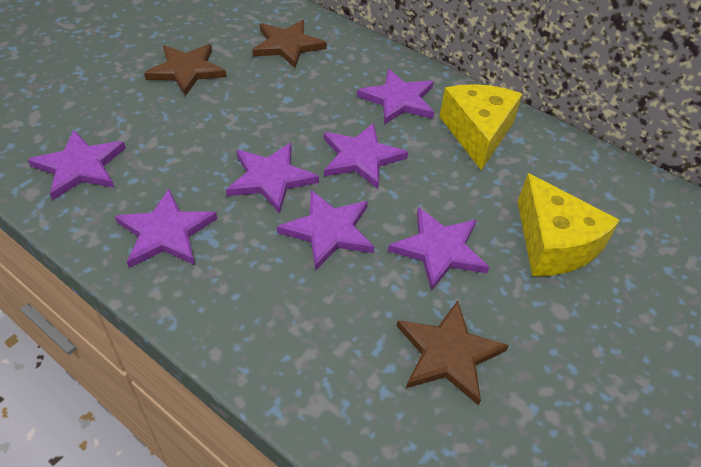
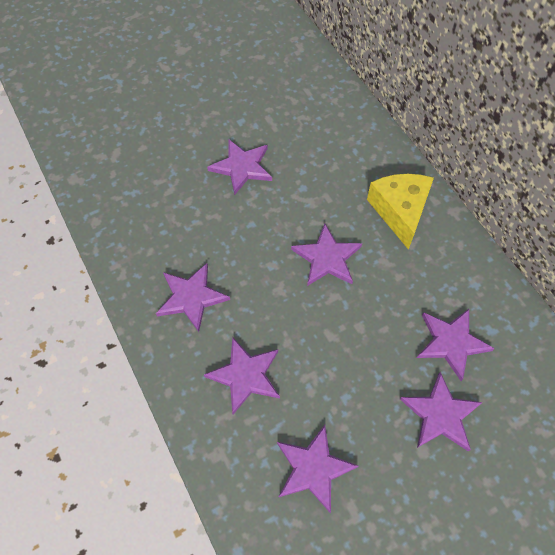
brown star: 3 -> 0
yellow cheese: 2 -> 1

